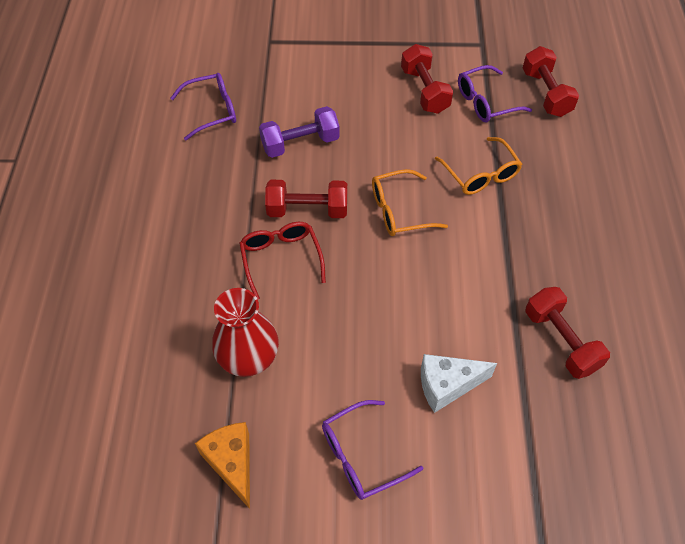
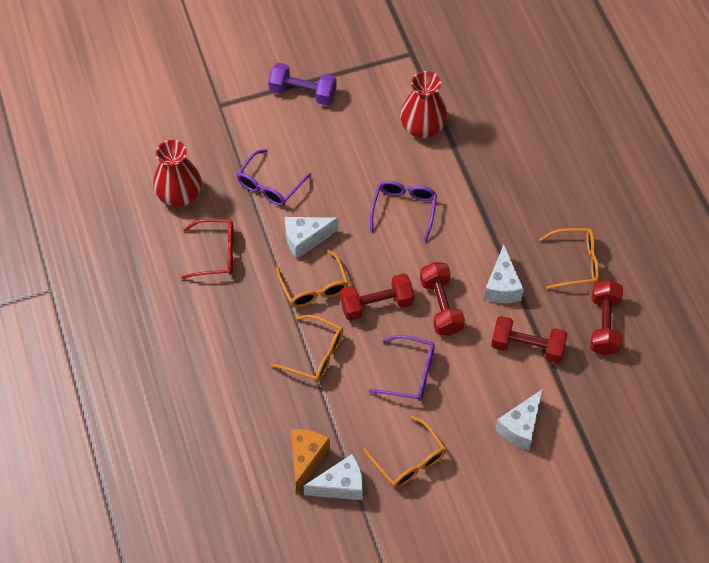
orange glasses: 2 -> 4
red vase: 1 -> 2
white cheese: 1 -> 4

